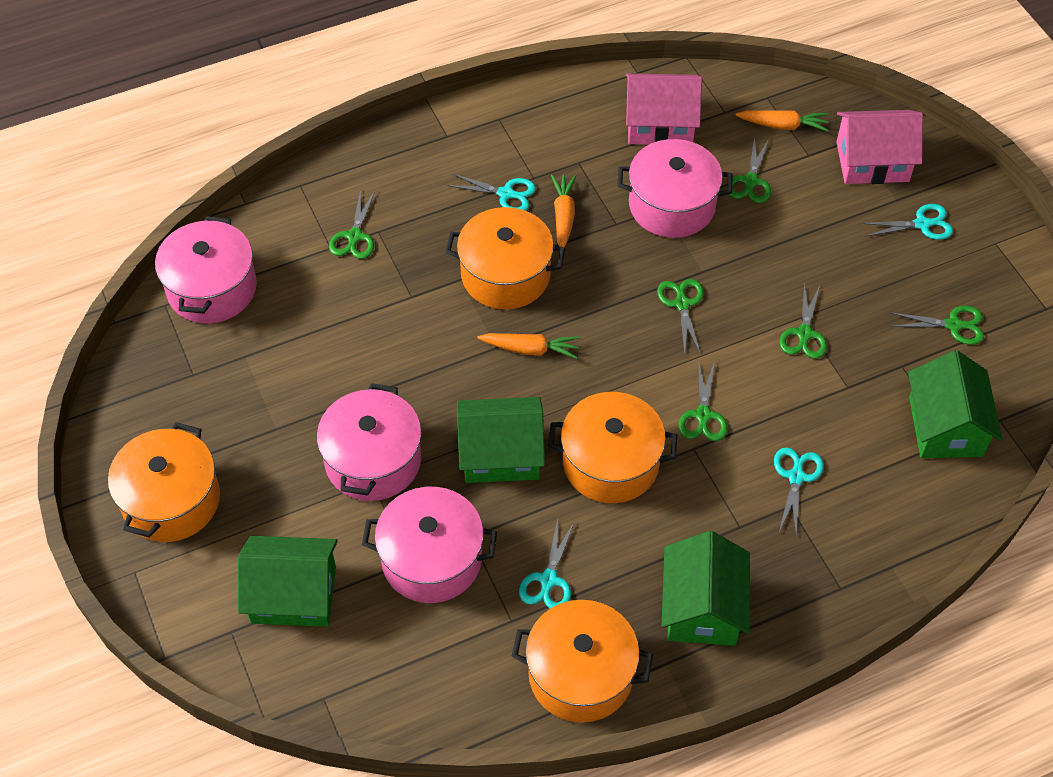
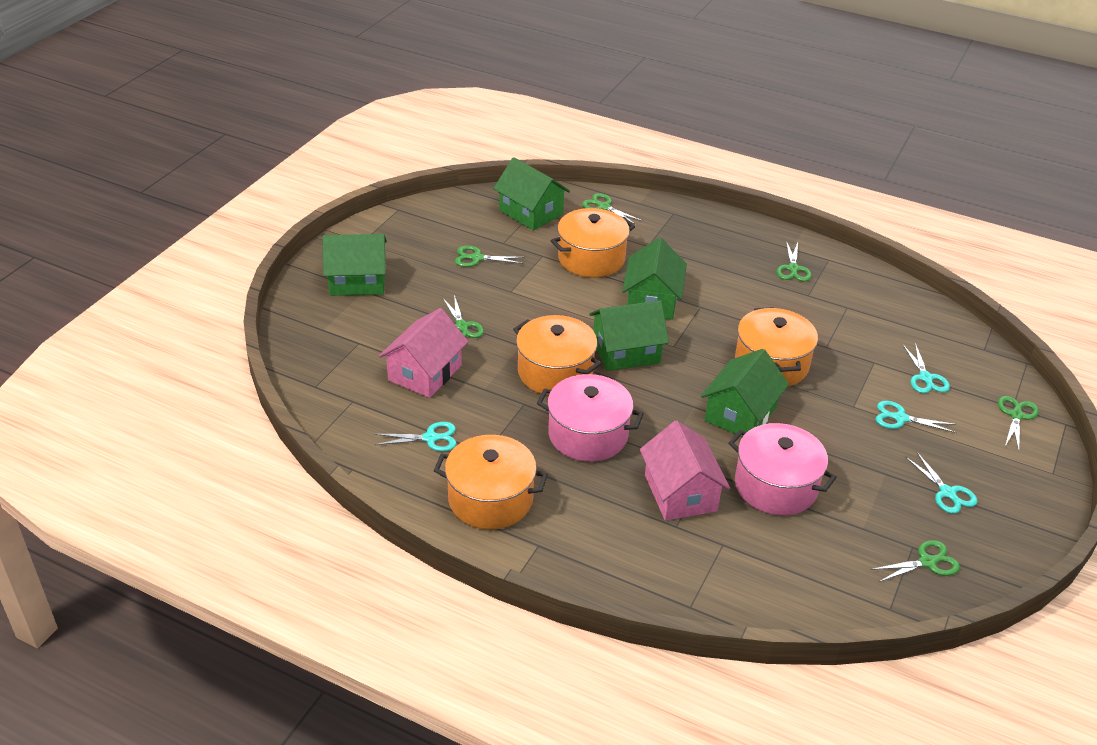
green house: 4 -> 5
orange carrot: 3 -> 0
pink pot: 4 -> 2

